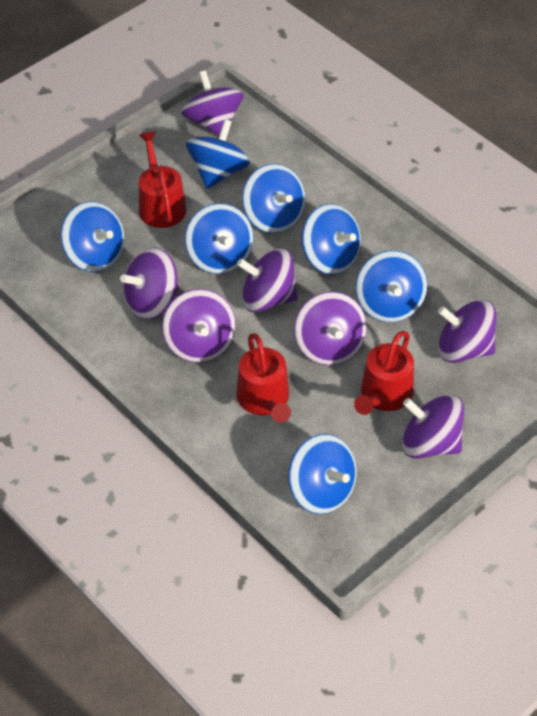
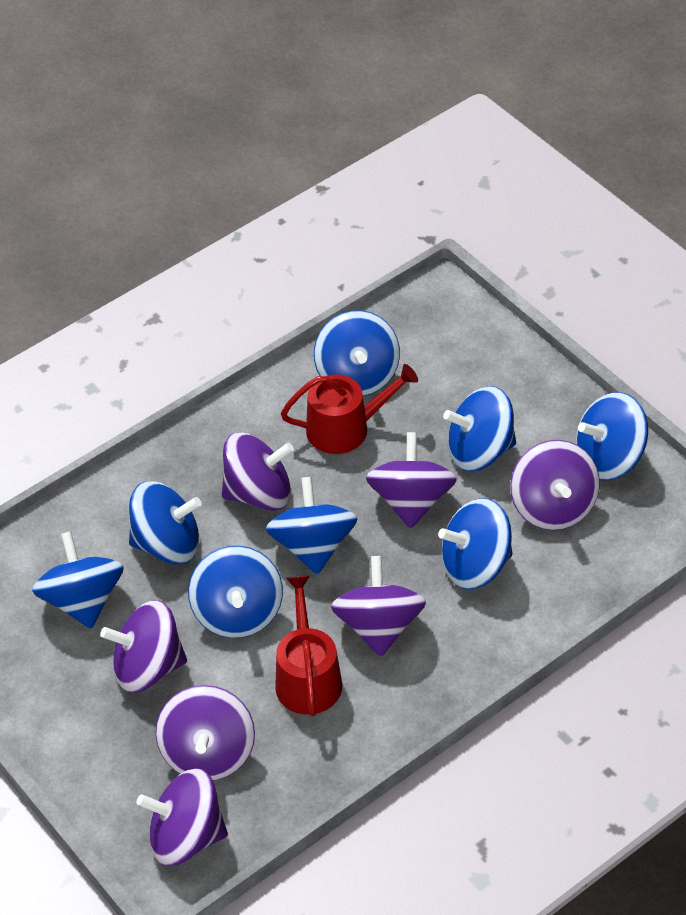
blue spinning top: 7 -> 8
red watering can: 3 -> 2

